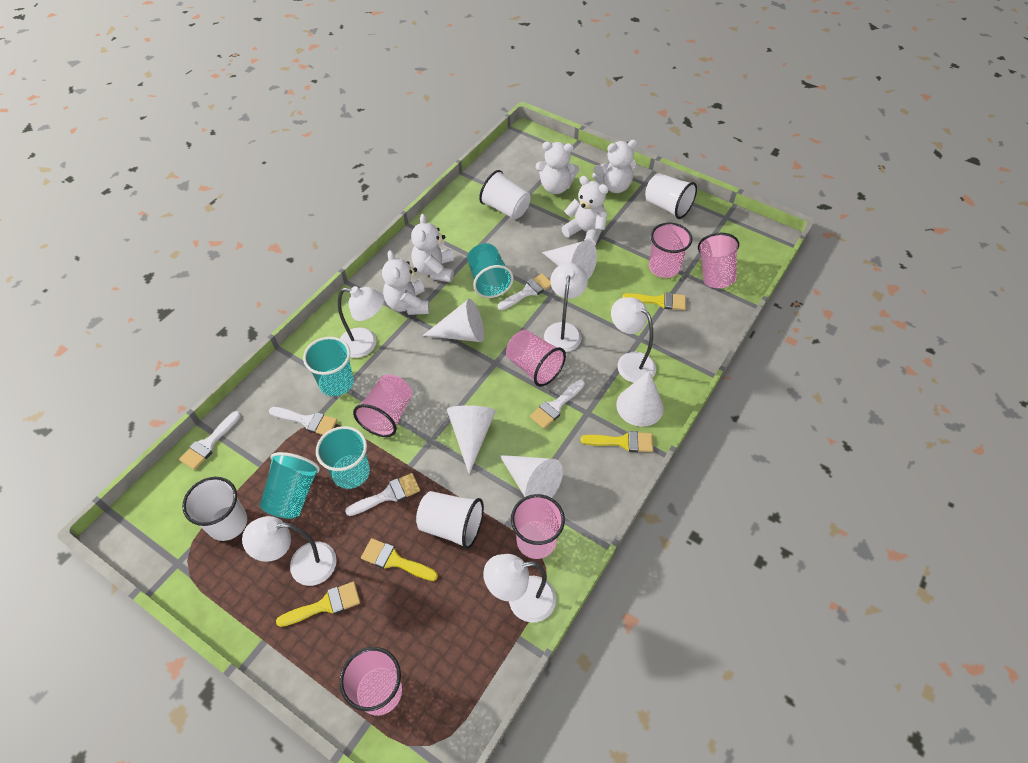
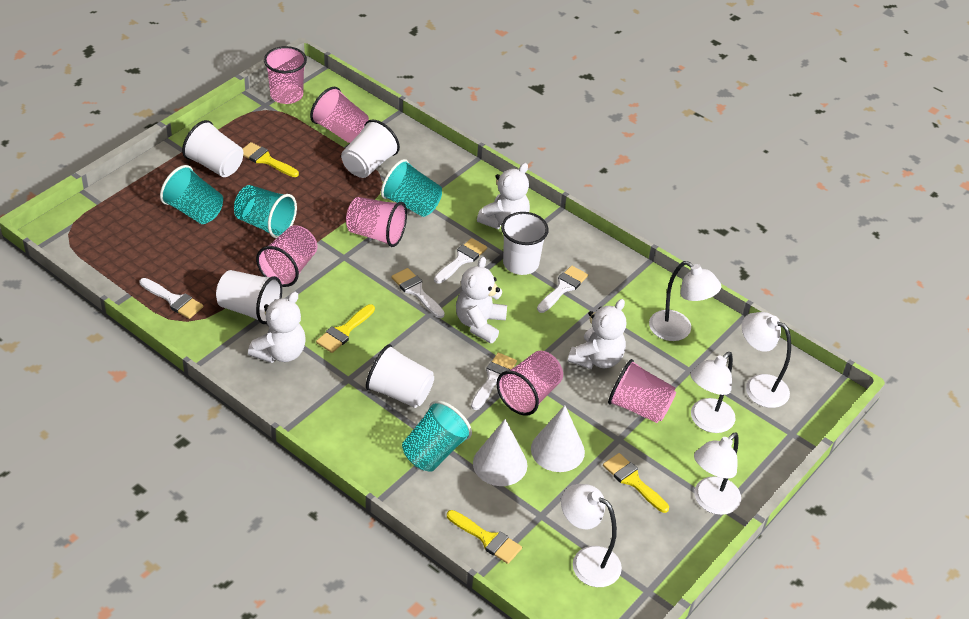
white cone: 5 -> 2
white cup: 4 -> 5
white teddy bear: 5 -> 4

